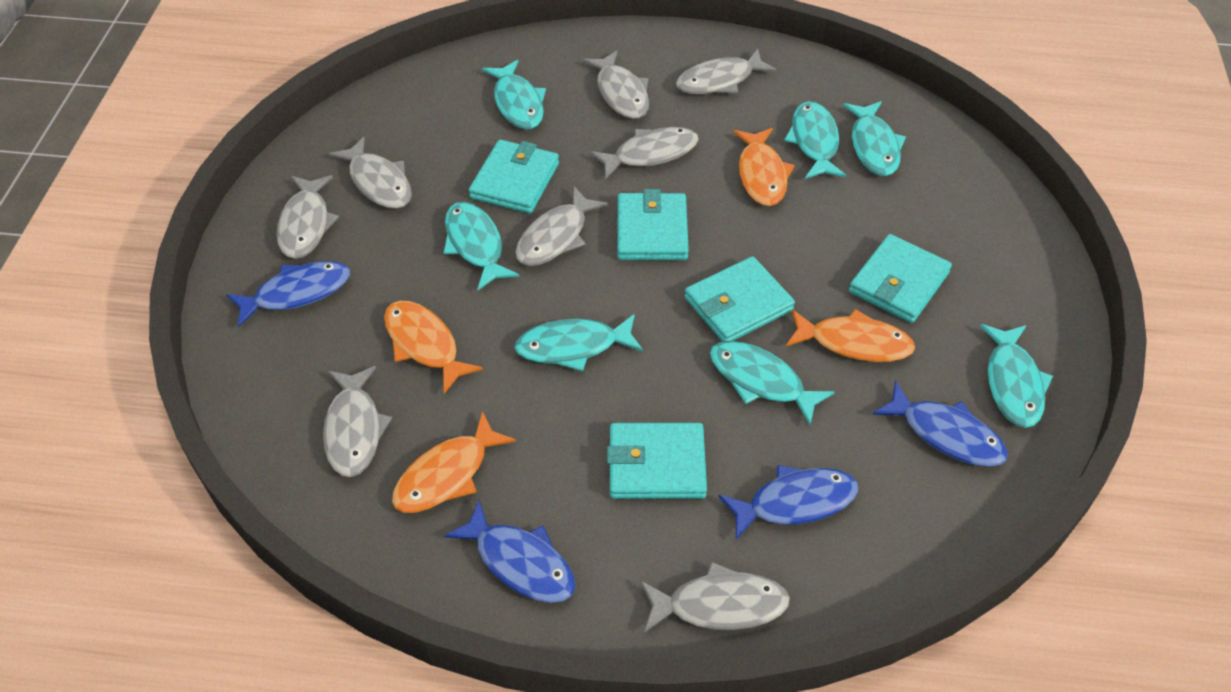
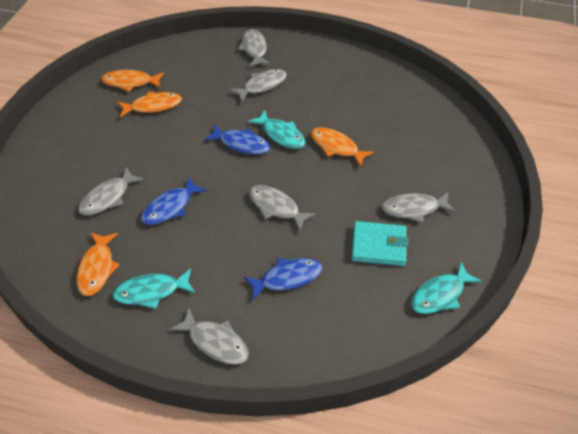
blue fish: 4 -> 3
grey fish: 8 -> 6
turquoise fish: 7 -> 3
turquoise wallet: 5 -> 1

